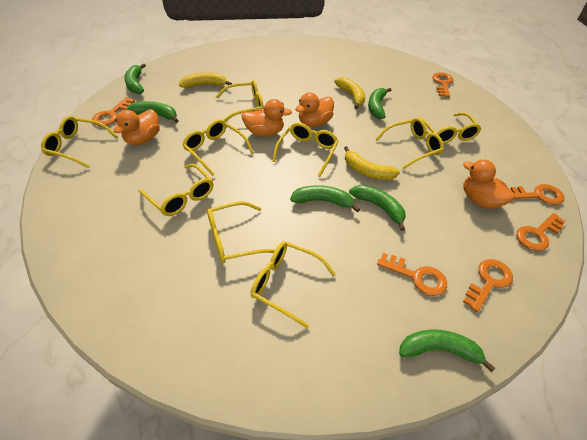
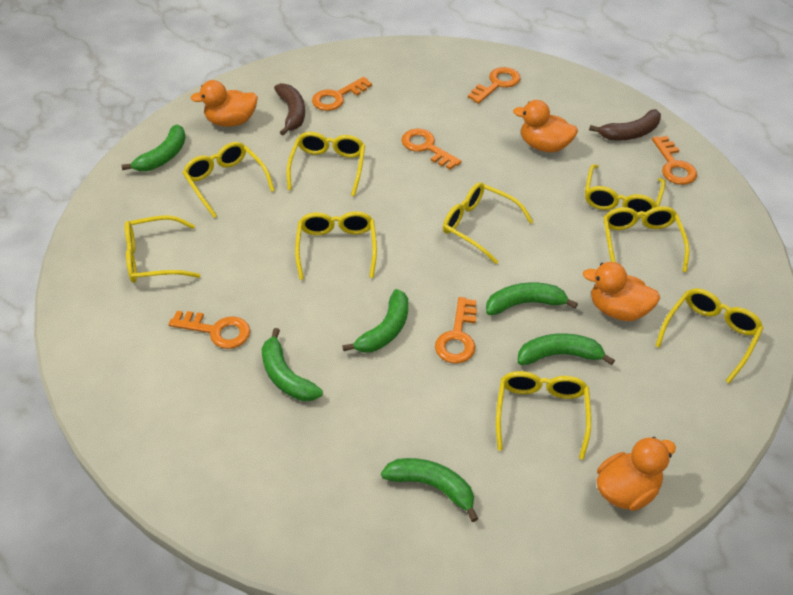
brown banana: 0 -> 2
yellow banana: 3 -> 0

